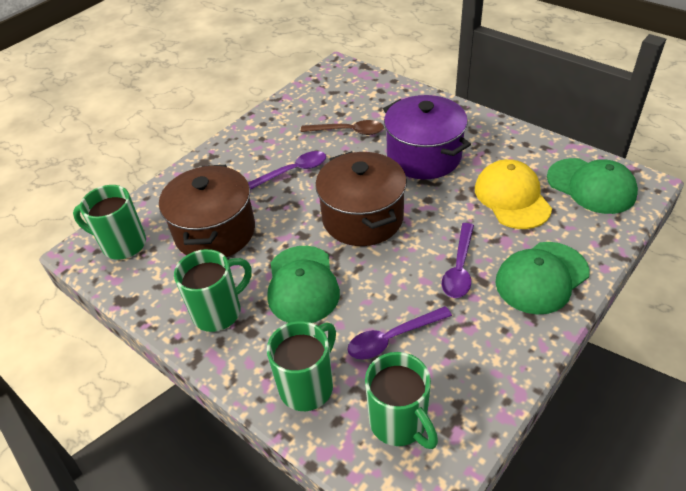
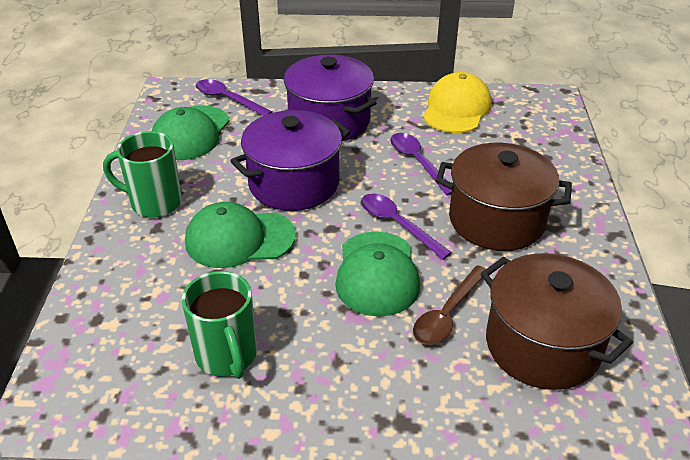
green mug: 4 -> 2
purple pot: 1 -> 2

